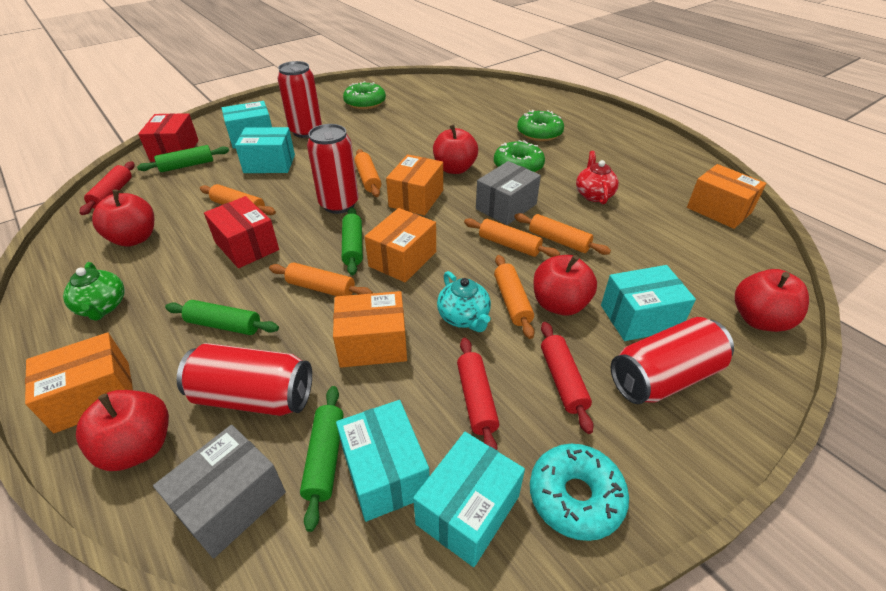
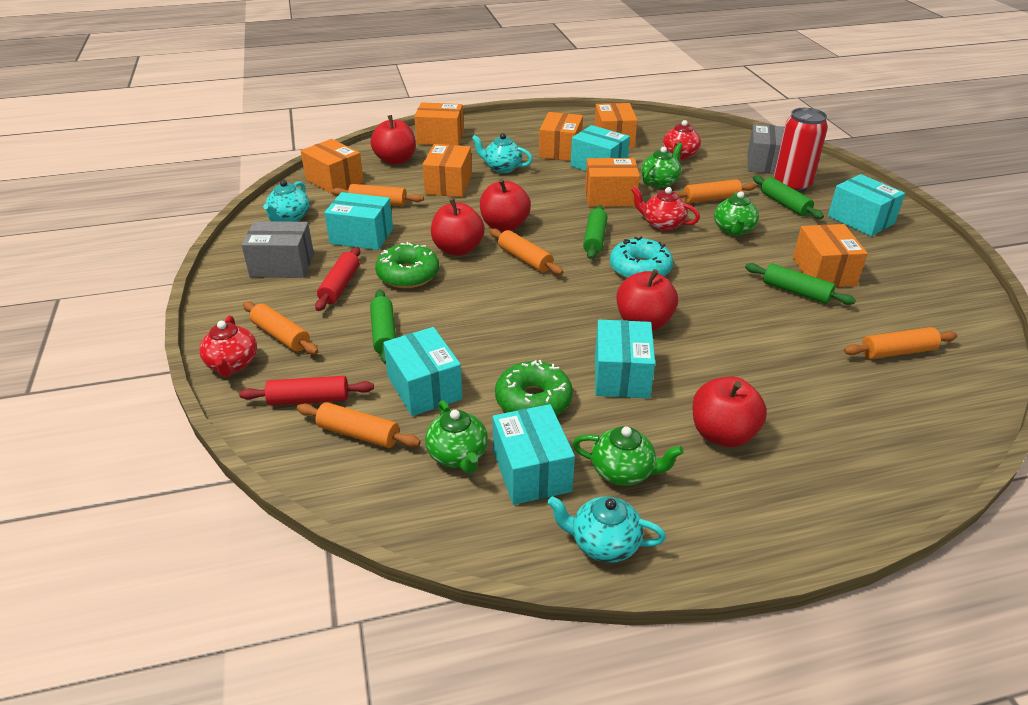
green donut: 3 -> 2
green teapot: 1 -> 4
orange box: 5 -> 7
red box: 2 -> 0
red can: 4 -> 1
red rolling pin: 3 -> 2
red teapot: 1 -> 3
turquoise box: 5 -> 6
turquoise teapot: 1 -> 3

